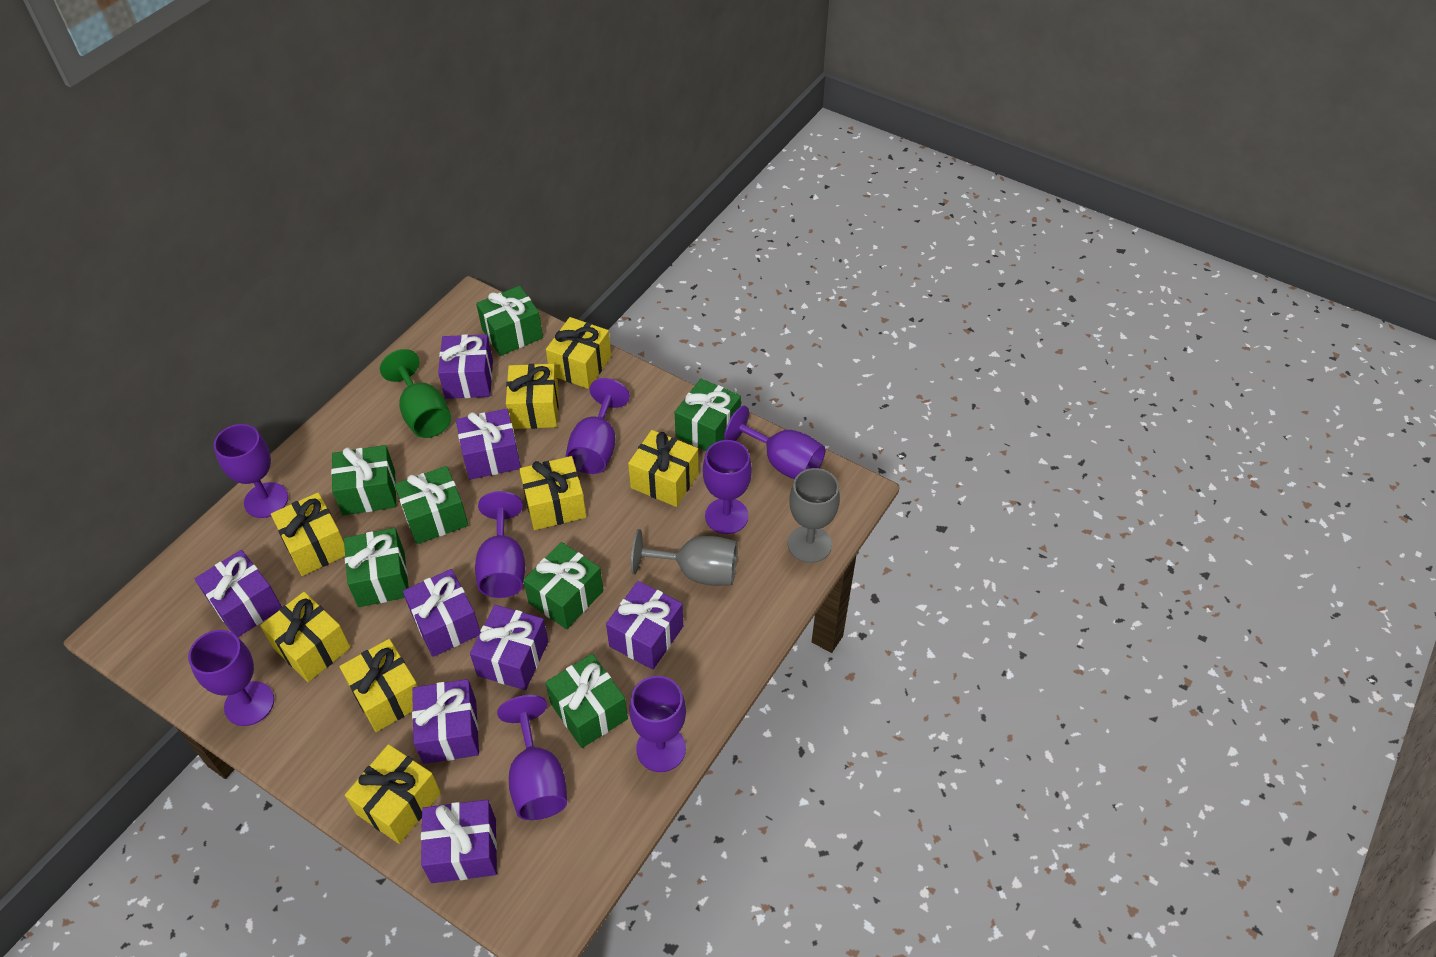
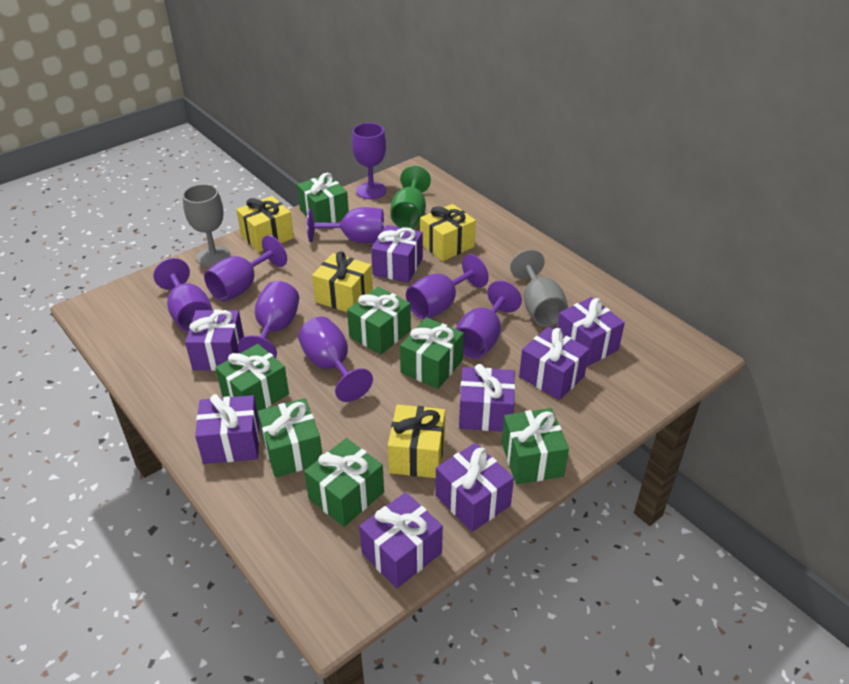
yellow gift: 8 -> 4

